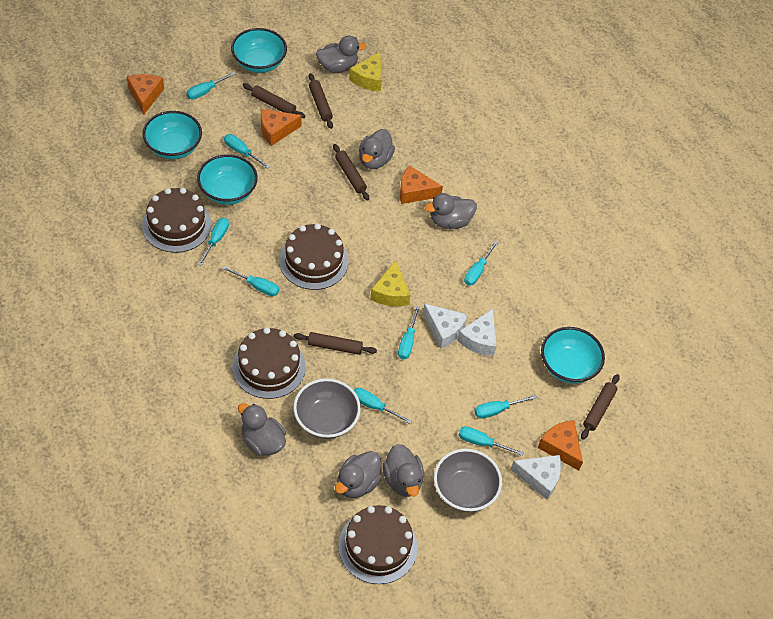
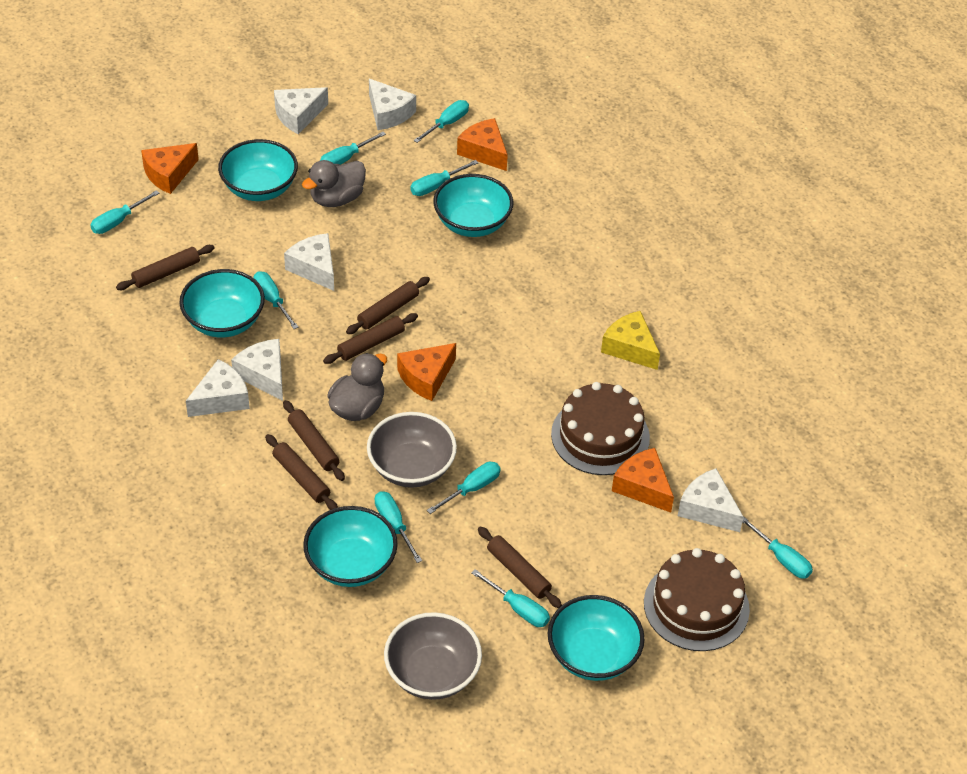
brown cake: 4 -> 2
brown rolling pin: 5 -> 6
grey duck: 6 -> 2
turquoise bowl: 4 -> 5
white cheese: 3 -> 6
yellow cheese: 2 -> 1

